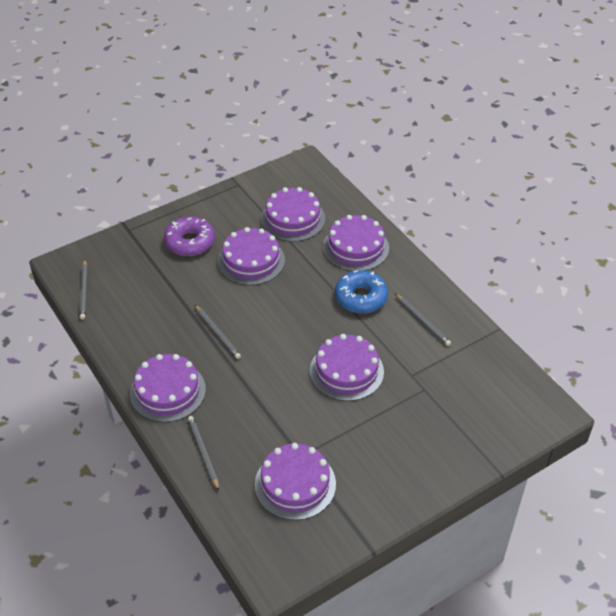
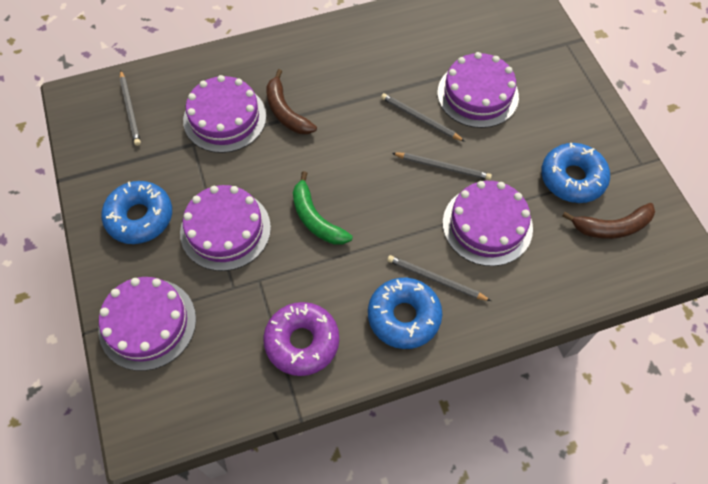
blue donut: 1 -> 3
brown banana: 0 -> 2
green banana: 0 -> 1
purple cake: 6 -> 5

